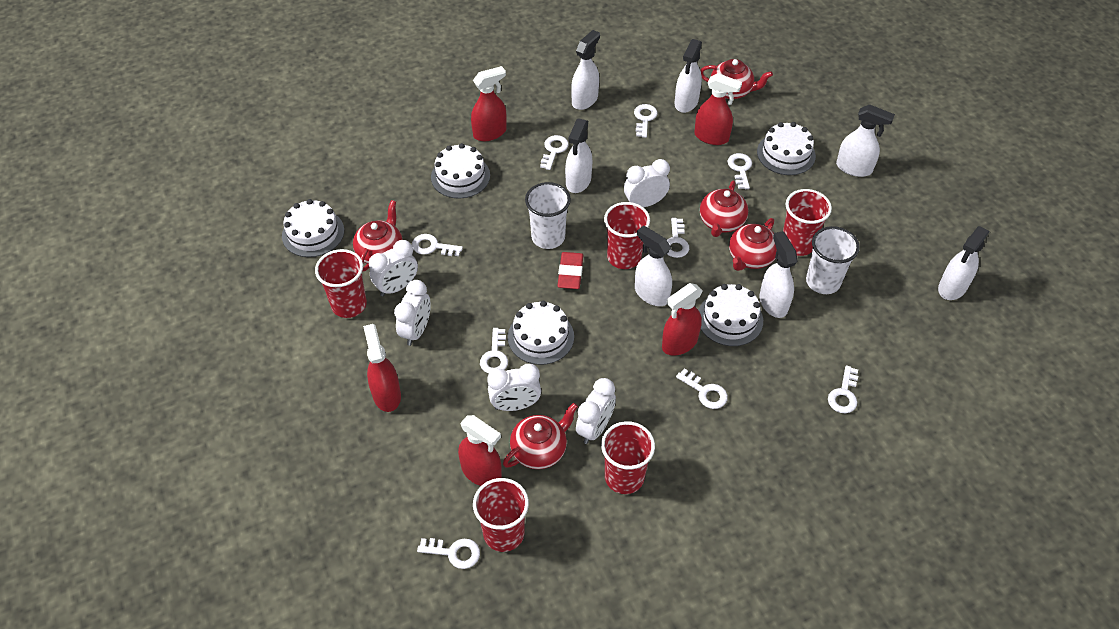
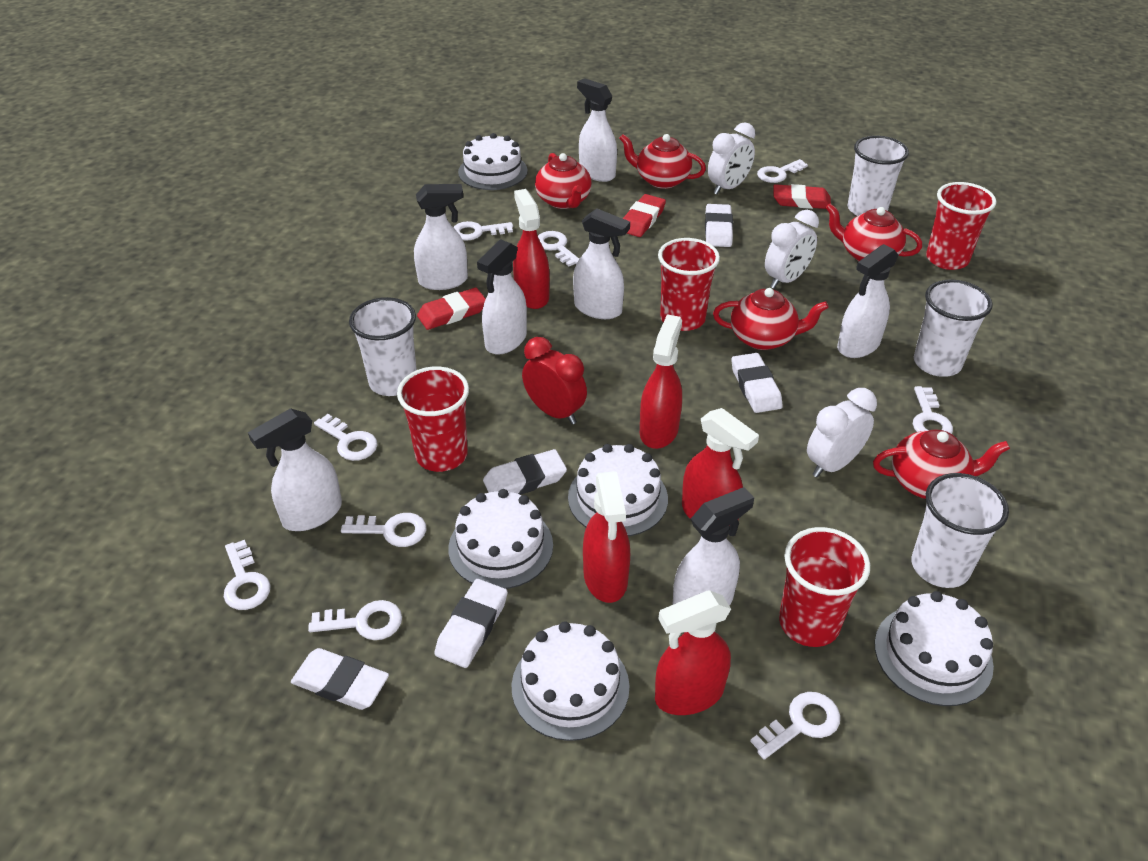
red clock: 0 -> 1
red cup: 5 -> 4
red eraser: 1 -> 3
white clock: 5 -> 3
white cup: 2 -> 4
white eraser: 0 -> 5

